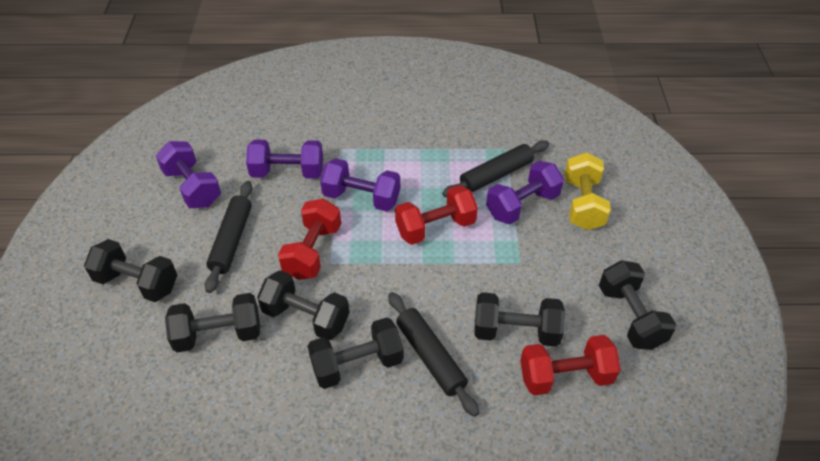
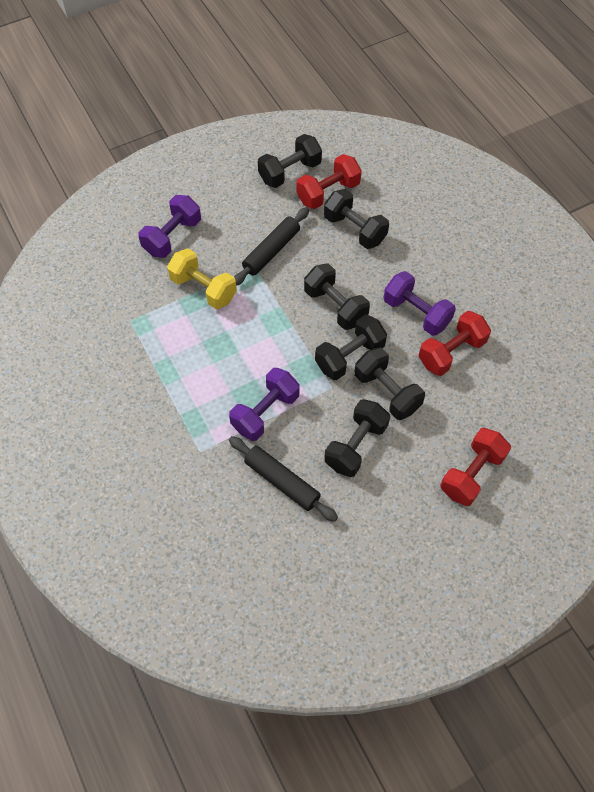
black rolling pin: 3 -> 2
purple dumbbell: 4 -> 3

